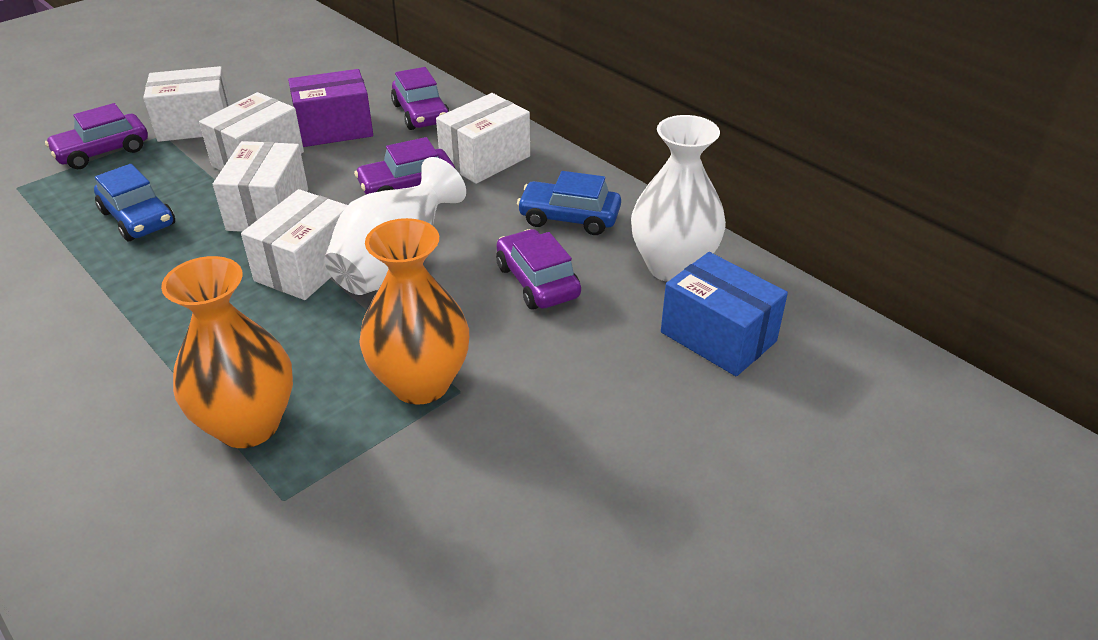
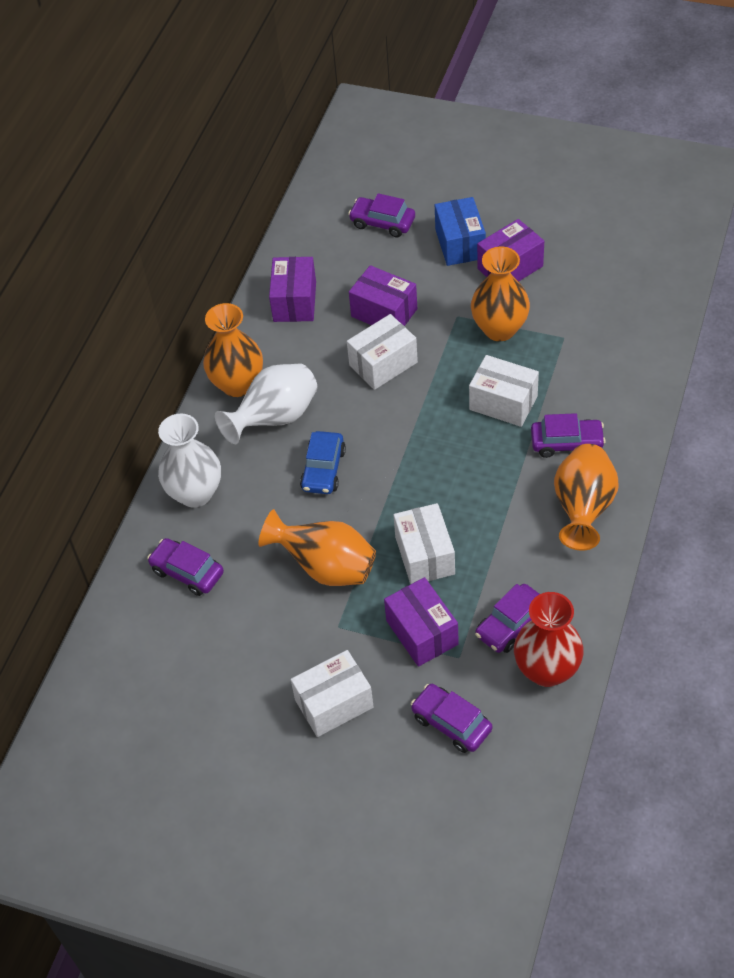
blue car: 2 -> 1
orange vase: 2 -> 4
purple box: 1 -> 4
purple car: 4 -> 5
red vase: 0 -> 1
white box: 5 -> 4

